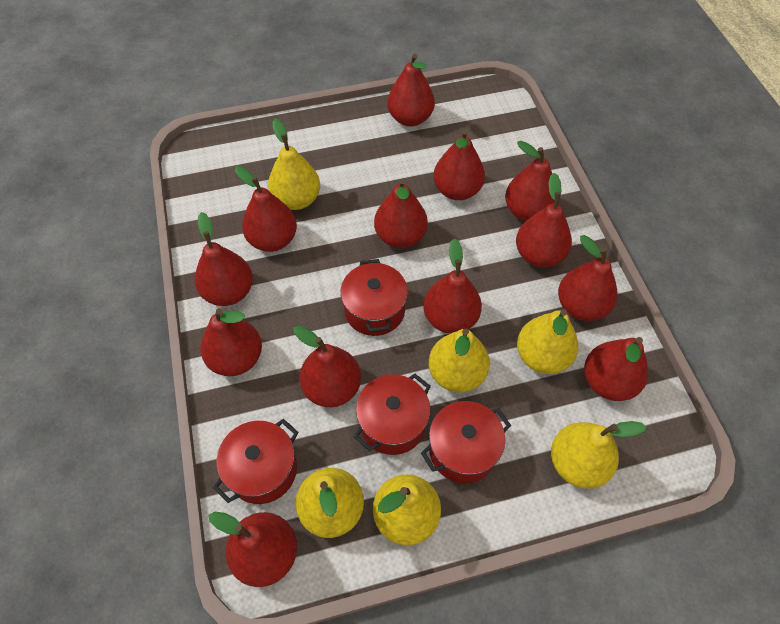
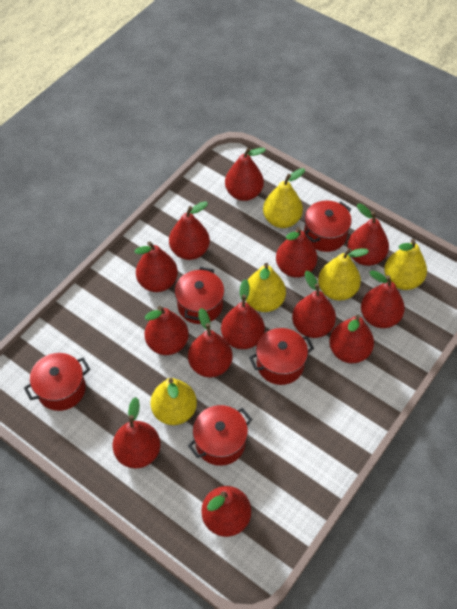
red pot: 4 -> 5
yellow pear: 6 -> 5

